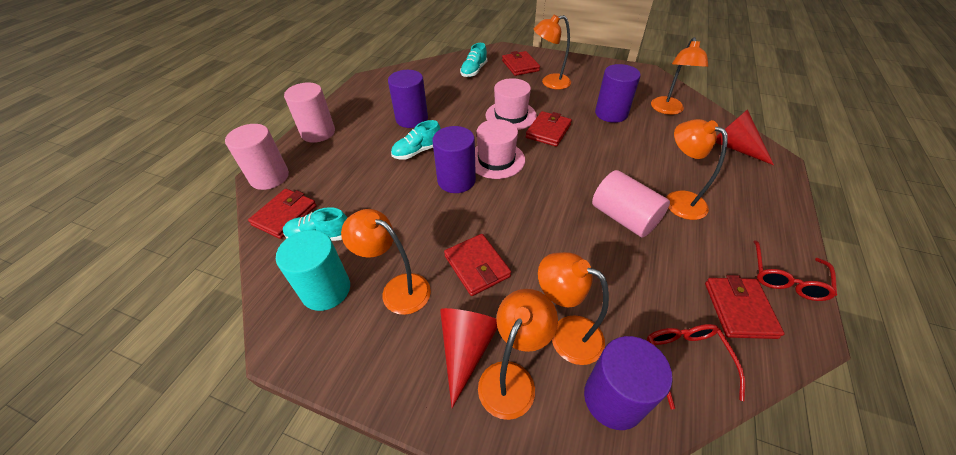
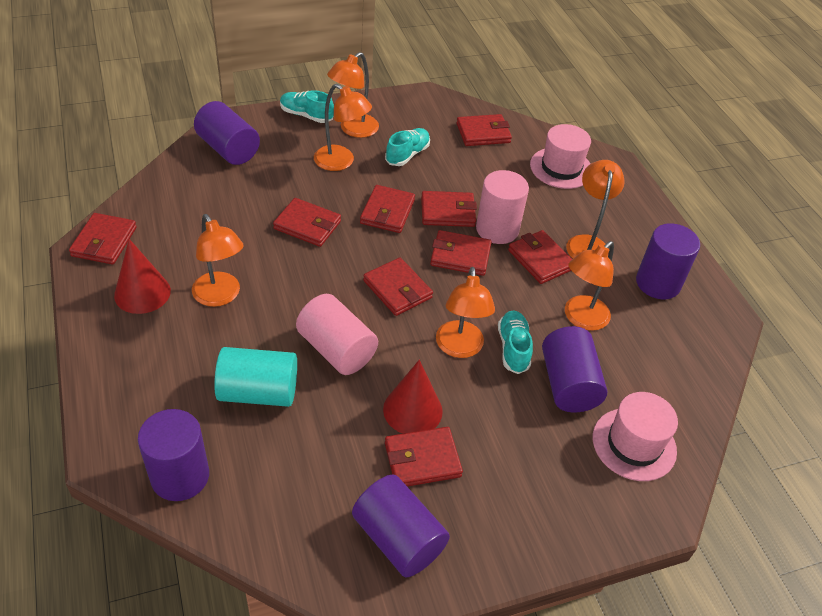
pink cylinder: 3 -> 2
purple cylinder: 4 -> 5
red glasses: 2 -> 0
red wallet: 5 -> 9

